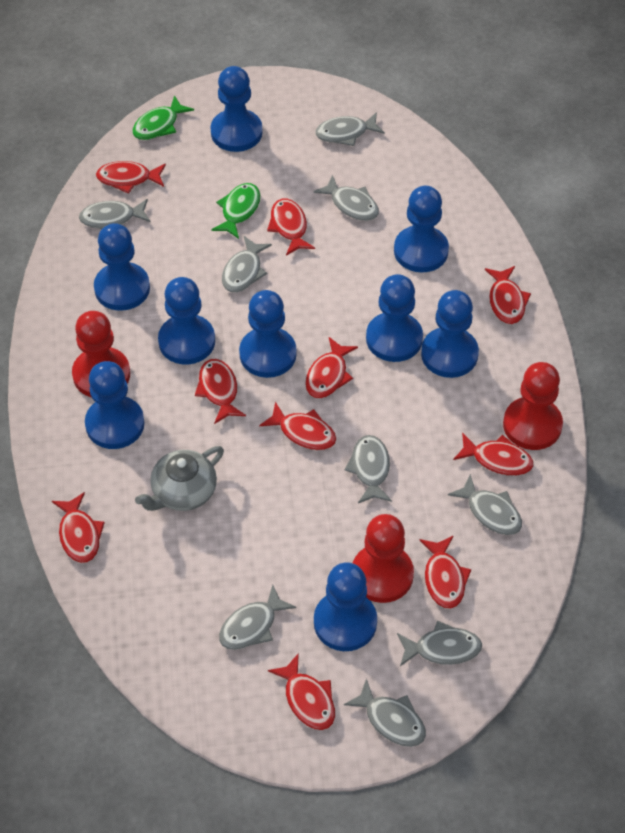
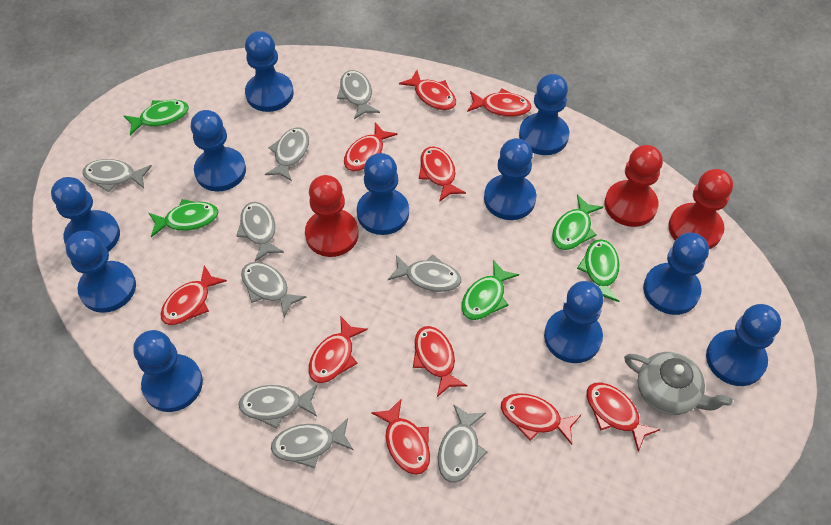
blue pawn: 9 -> 11
green fish: 2 -> 5

